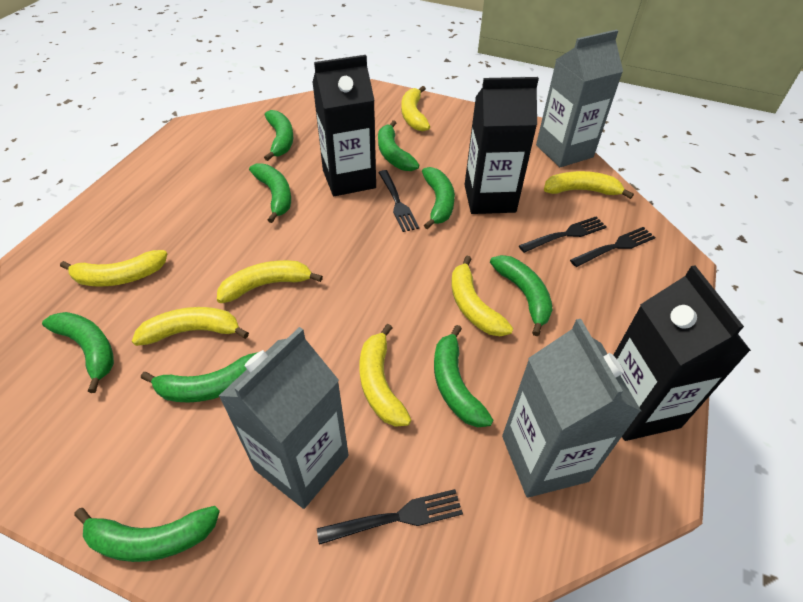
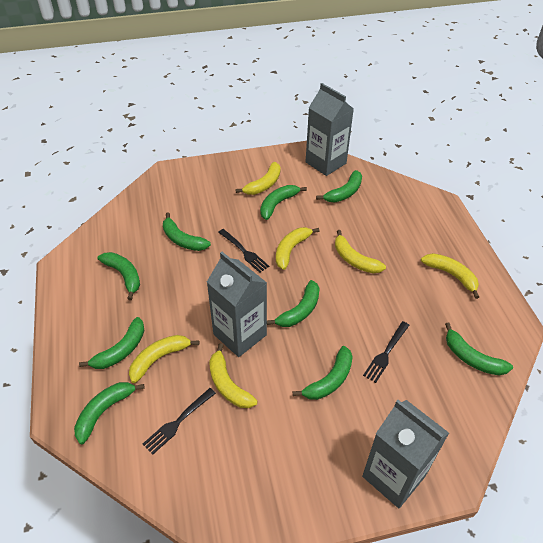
black carton: 3 -> 0
black fork: 4 -> 3
yellow banana: 7 -> 6

